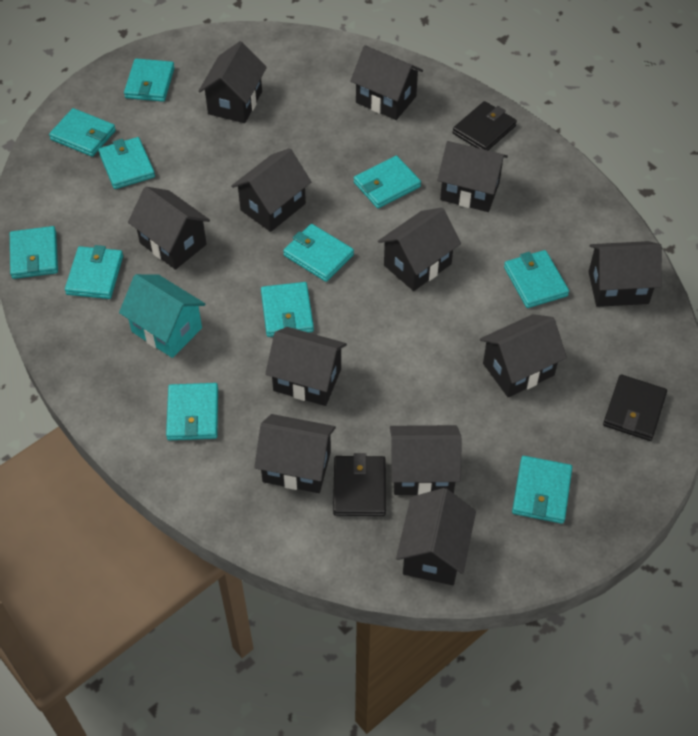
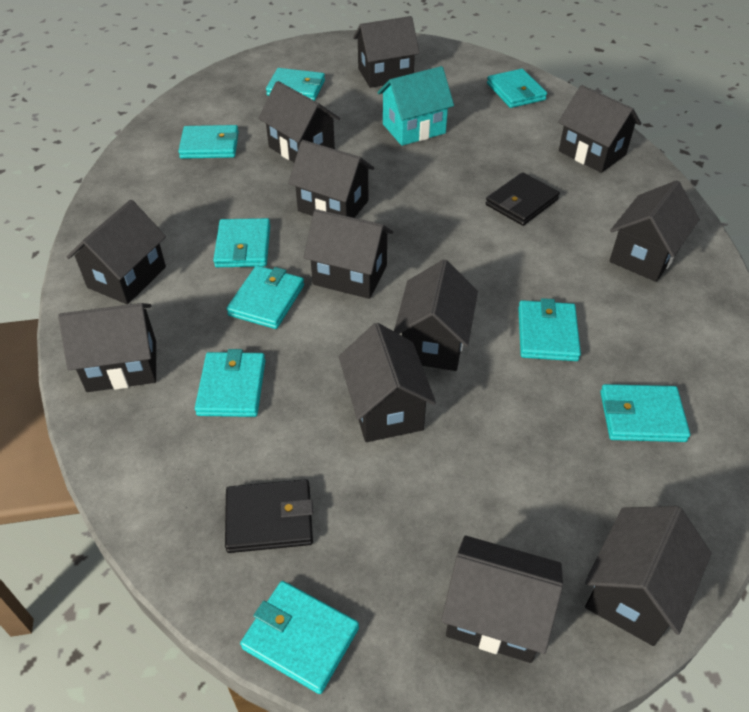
black wallet: 3 -> 2
turquoise wallet: 11 -> 9

